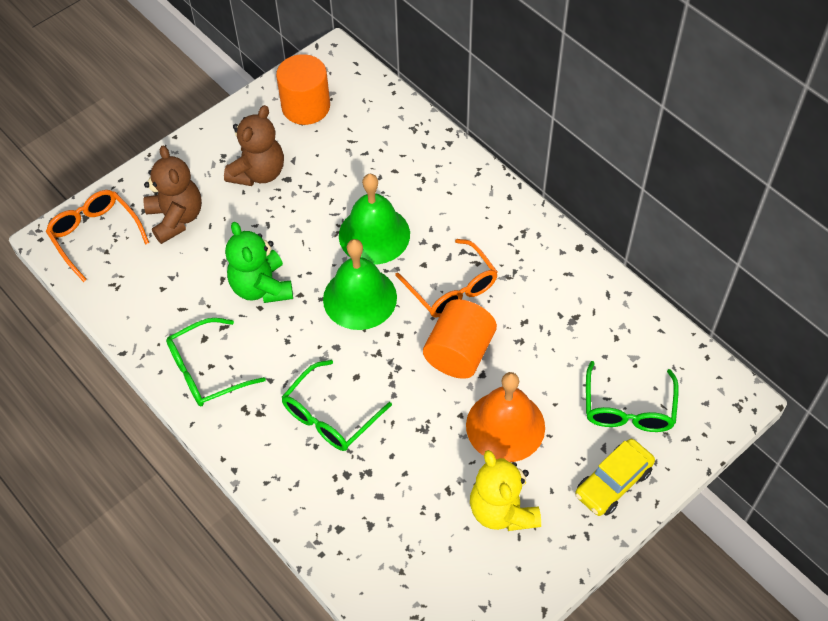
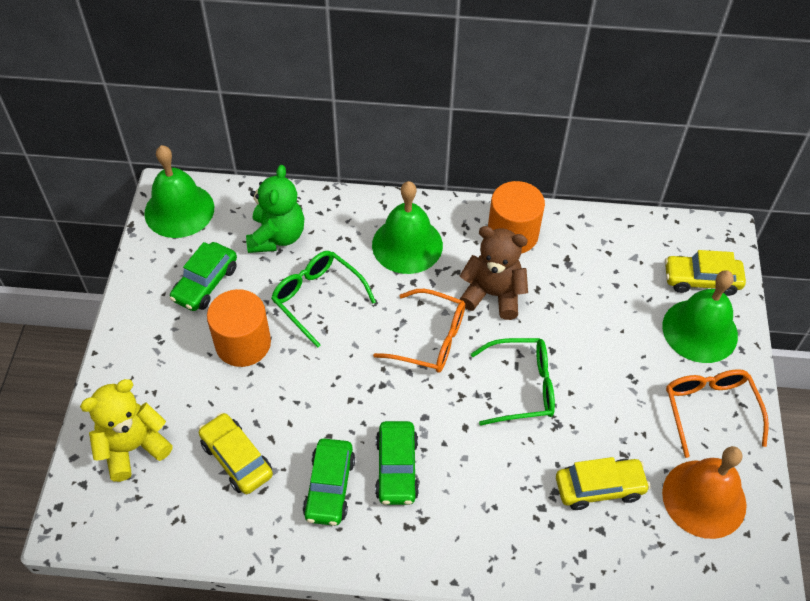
brown teddy bear: 2 -> 1
green bell: 2 -> 3
green car: 0 -> 3
green glasses: 3 -> 2
yellow car: 1 -> 3

